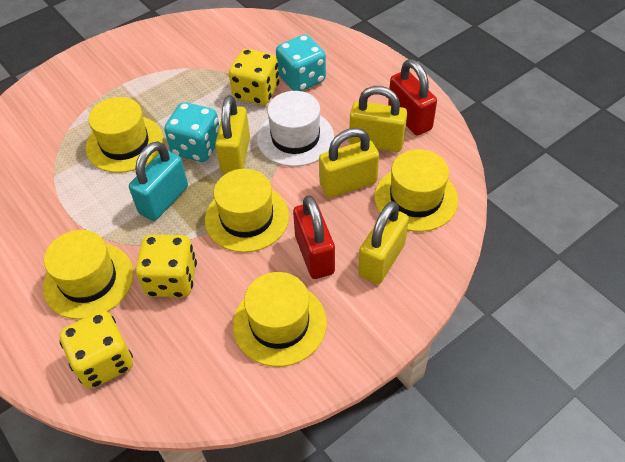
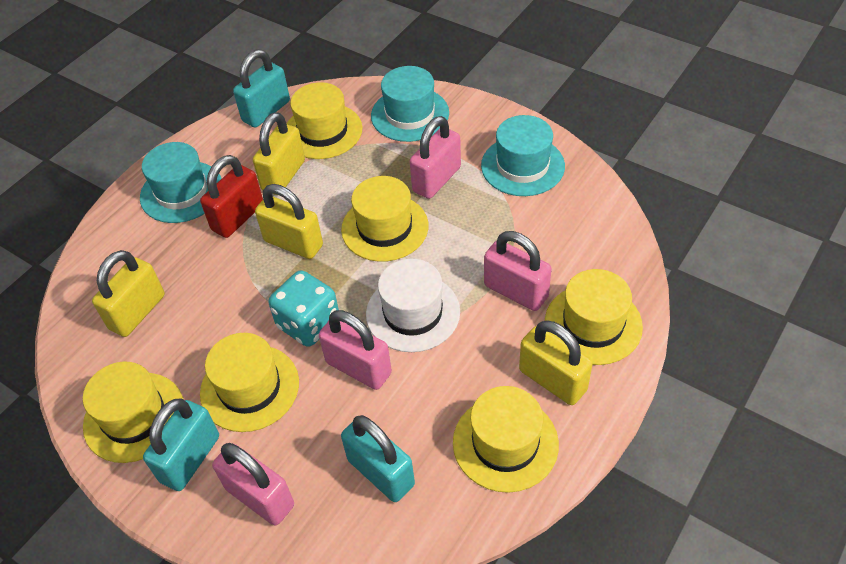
pink padlock: 0 -> 4
red padlock: 2 -> 1
turquoise dice: 2 -> 1
turquoise hat: 0 -> 3
turquoise padlock: 1 -> 3
yellow dice: 3 -> 0
yellow hat: 5 -> 6

